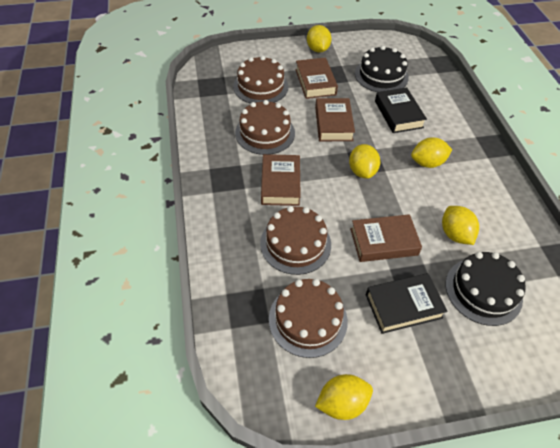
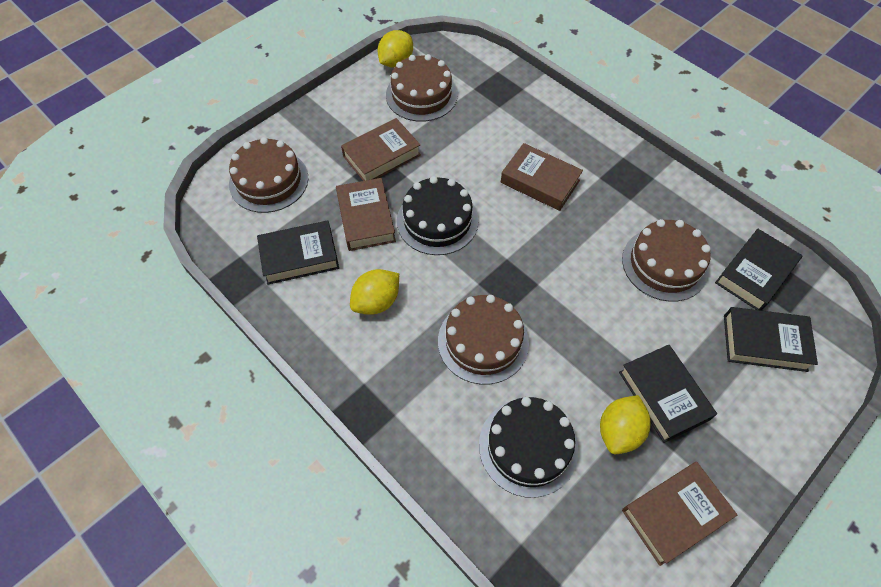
black book: 2 -> 4
yellow lemon: 5 -> 3

